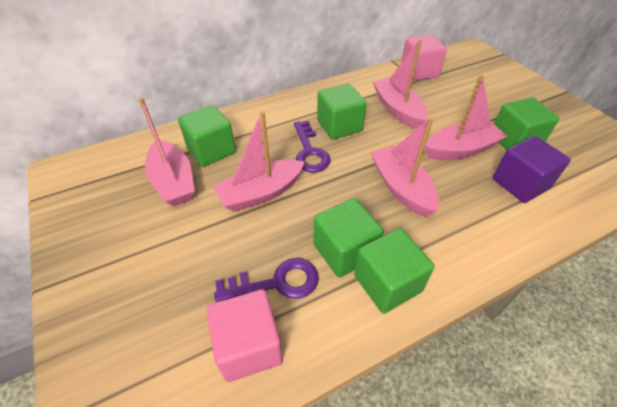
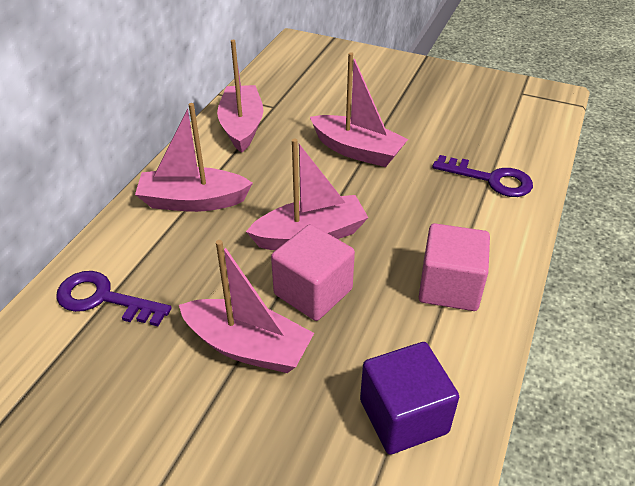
green cube: 5 -> 0

